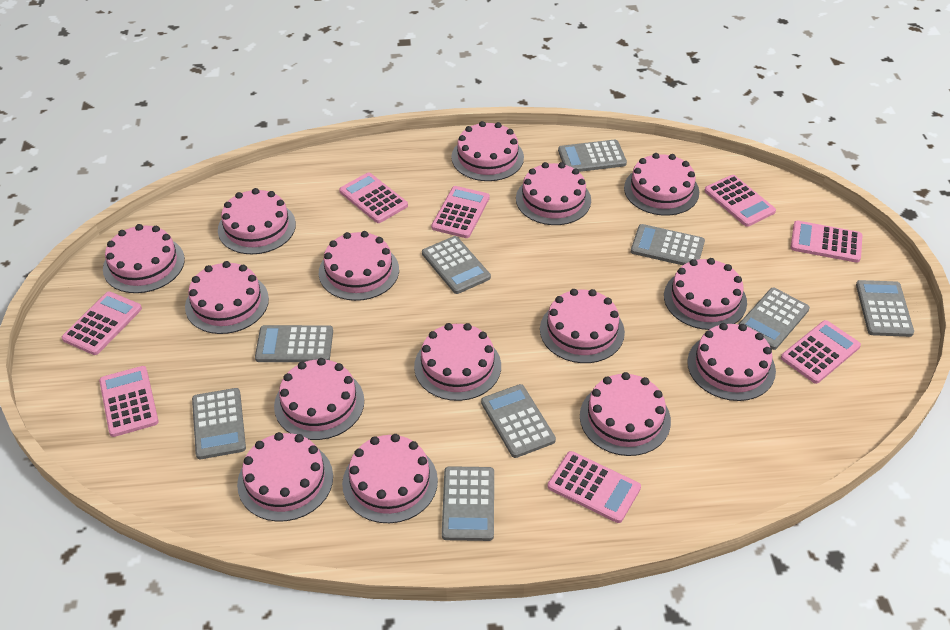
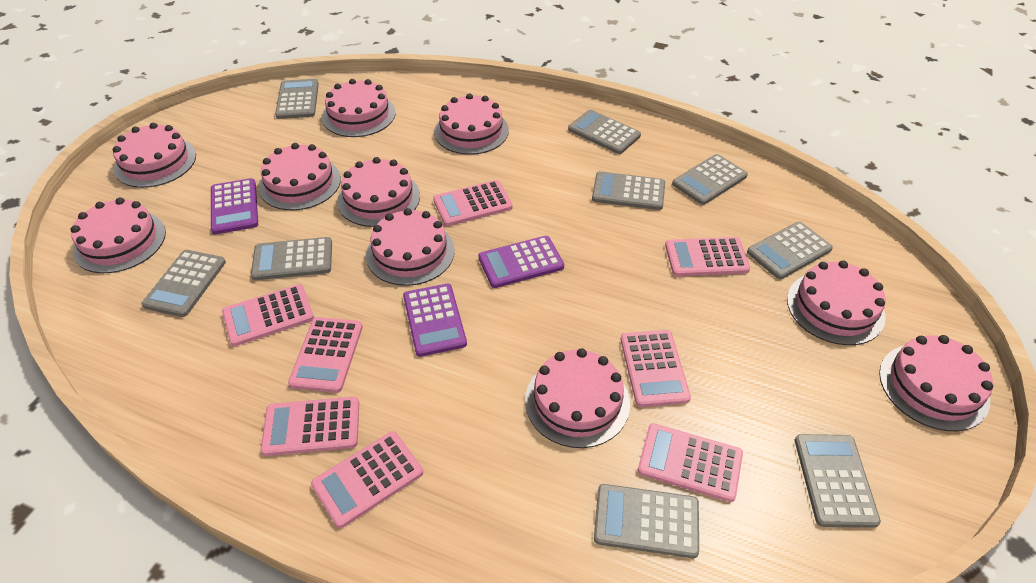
pink cake: 15 -> 10
purple calculator: 0 -> 3

